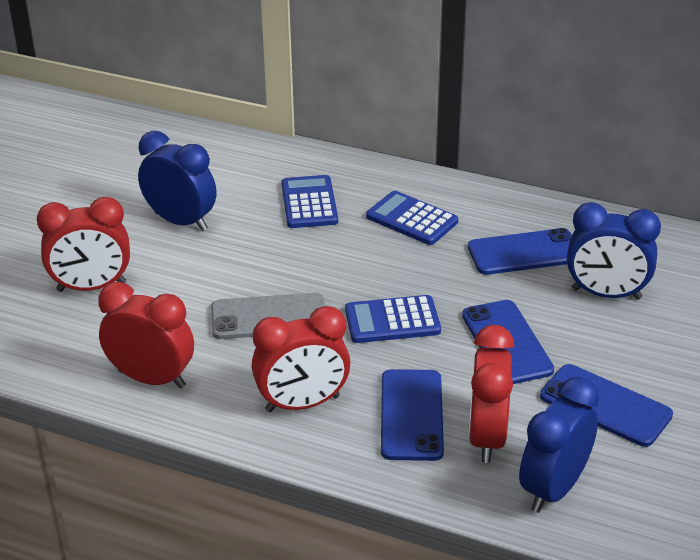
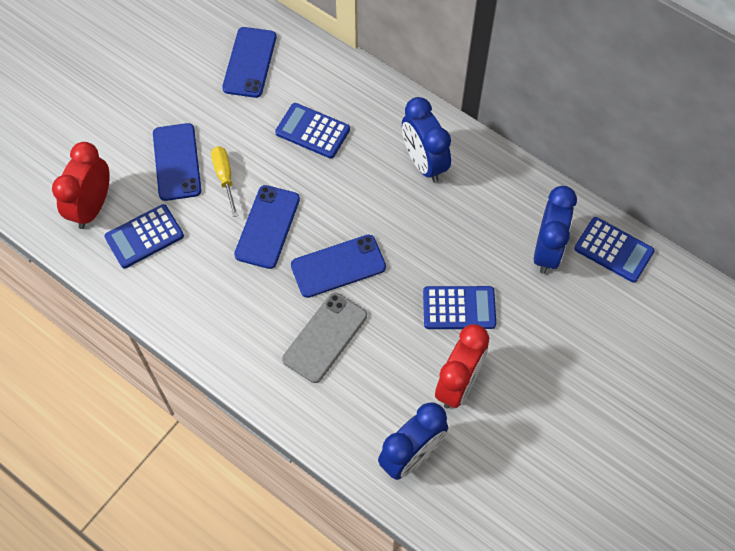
blue calculator: 3 -> 4
red clock: 4 -> 2
yellow screwdriver: 0 -> 1

